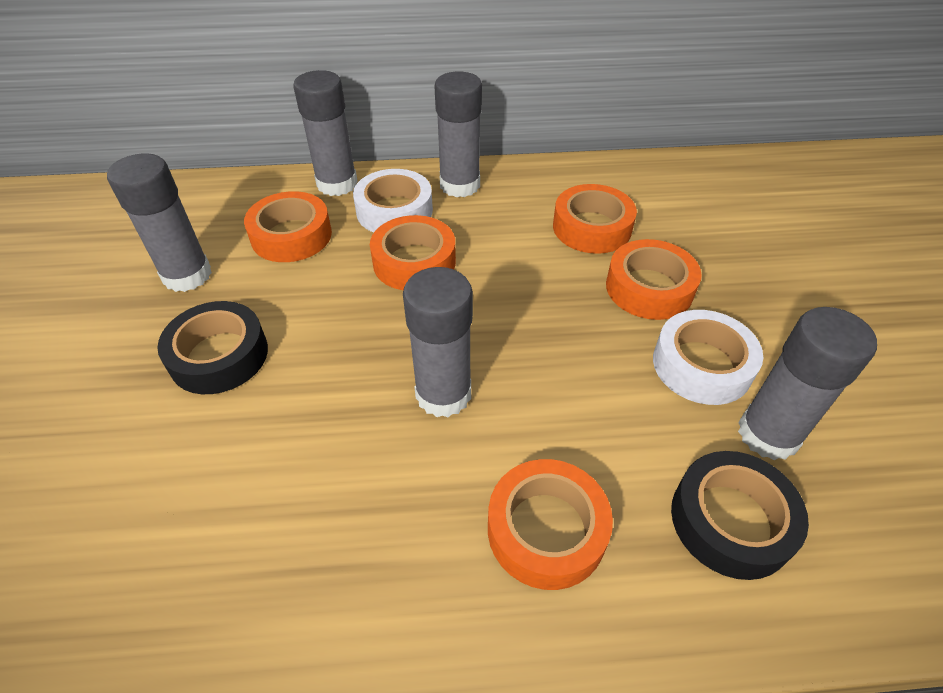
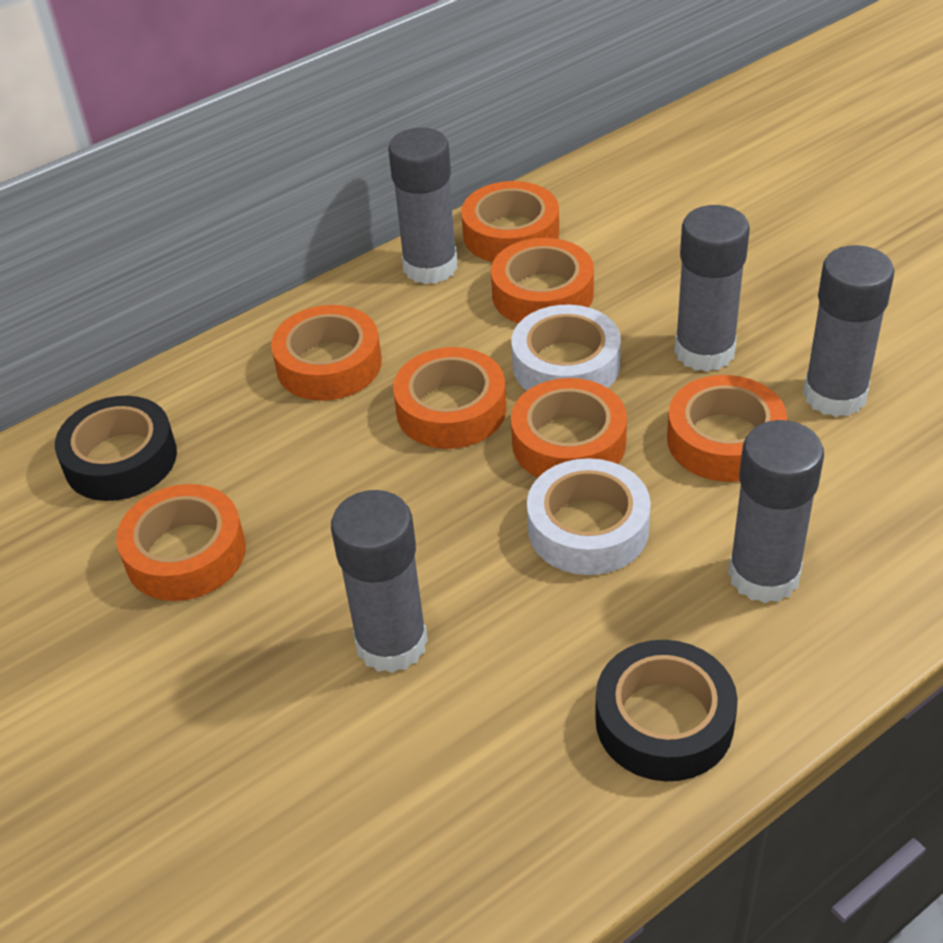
orange tape: 5 -> 7

